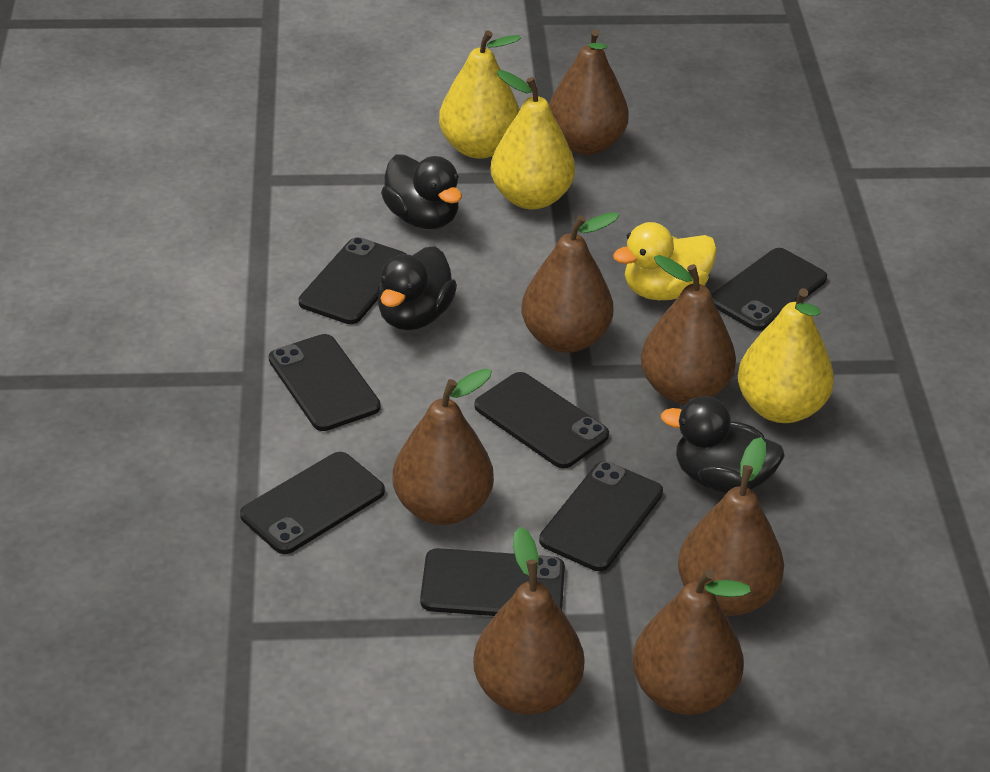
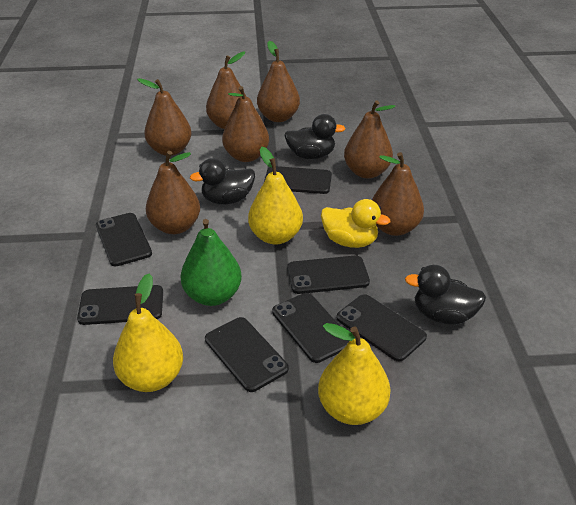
green pear: 0 -> 1

